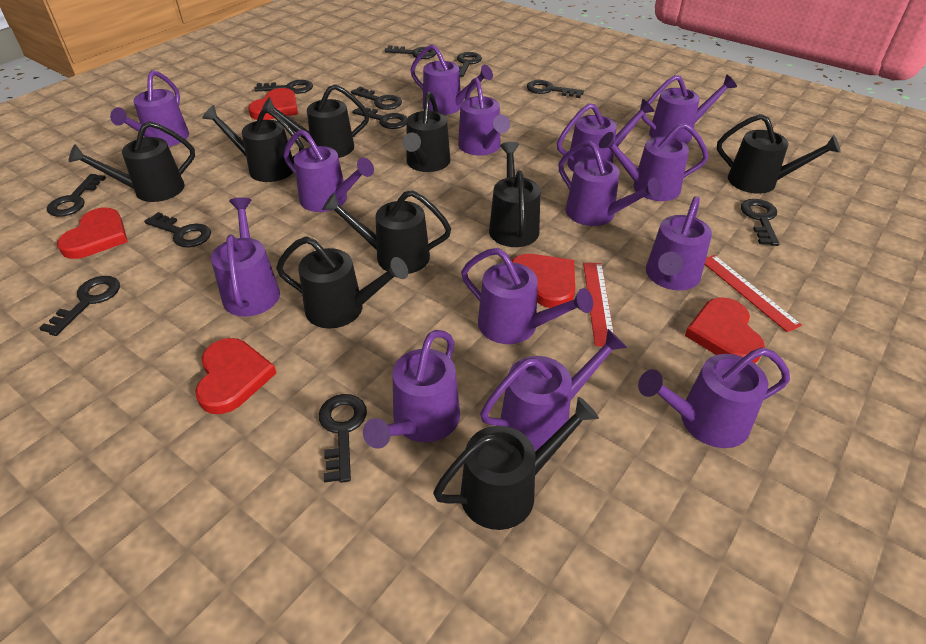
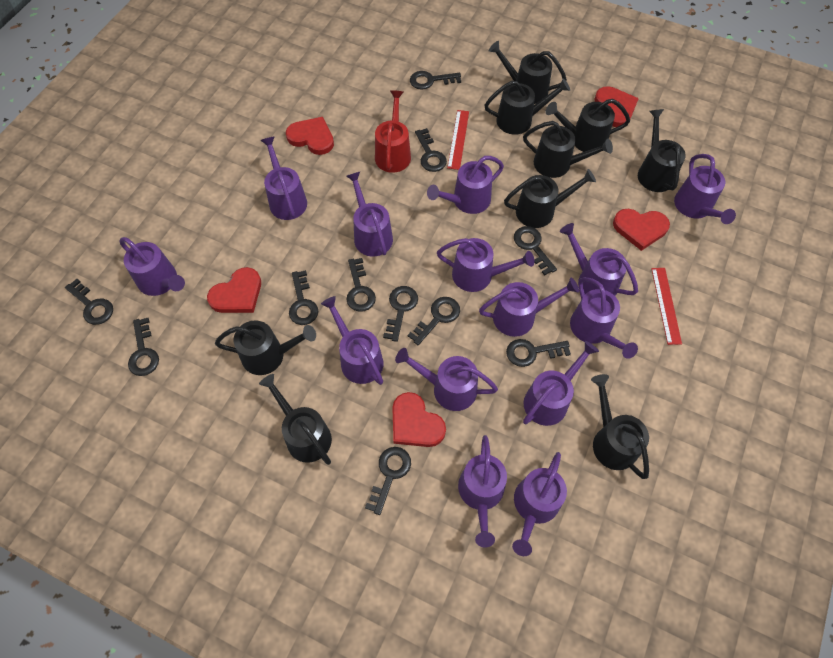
red watering can: 0 -> 1

